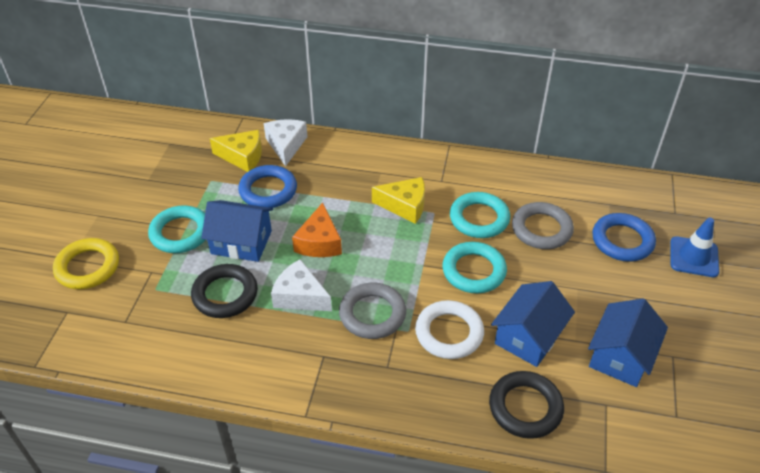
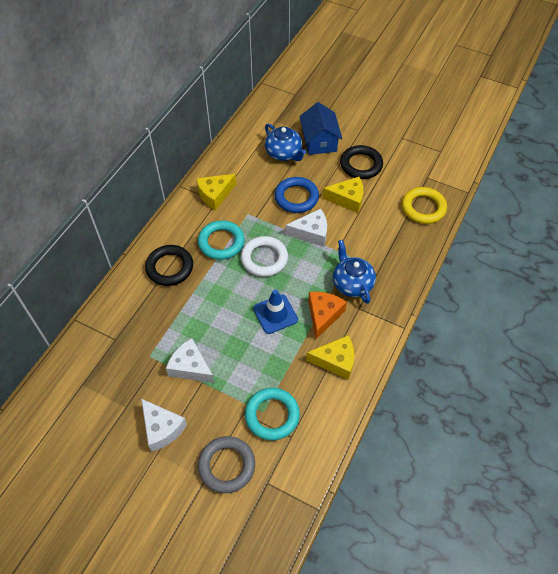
blue house: 3 -> 1
blue ring: 2 -> 1
blue teapot: 0 -> 2
grey ring: 2 -> 1
turquoise ring: 3 -> 2
white cheese: 2 -> 3
yellow cheese: 2 -> 3

